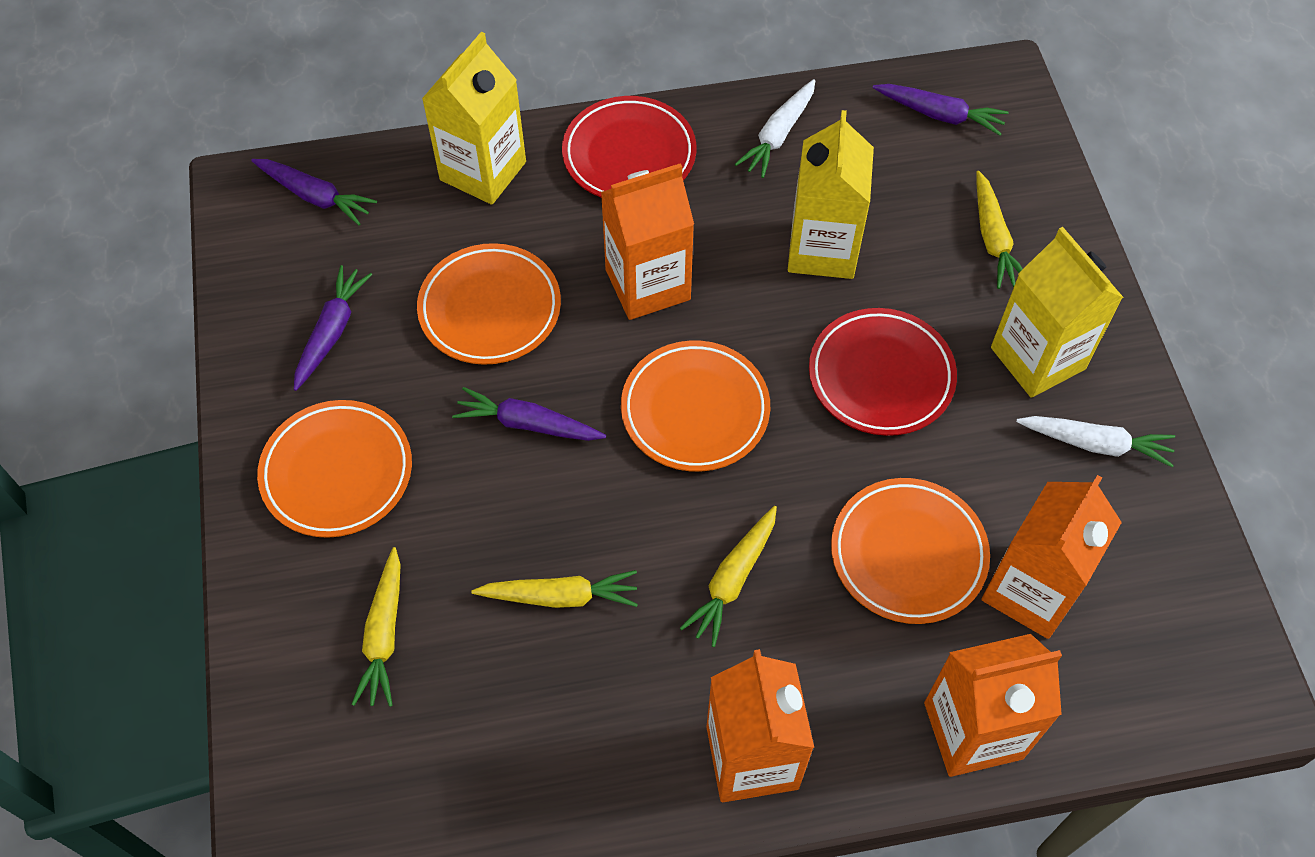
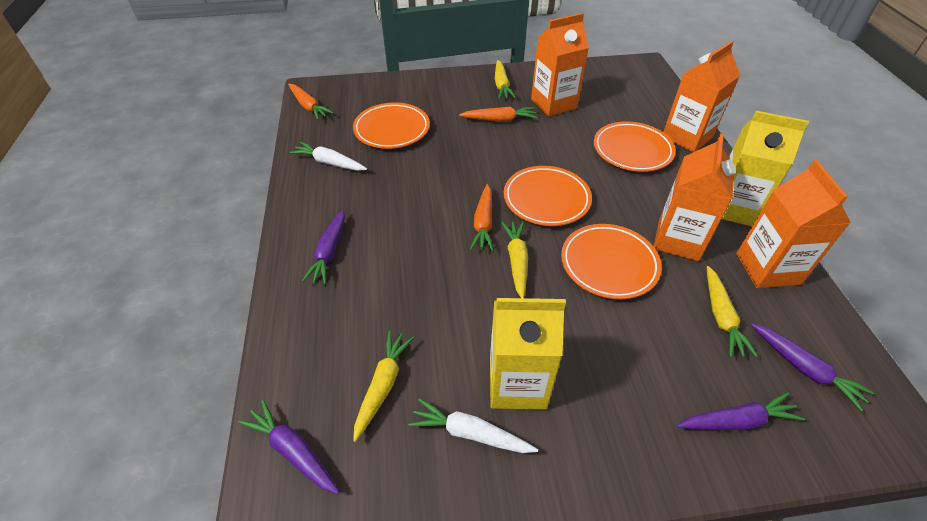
orange carrot: 0 -> 3
red plate: 2 -> 0
yellow carton: 3 -> 2

